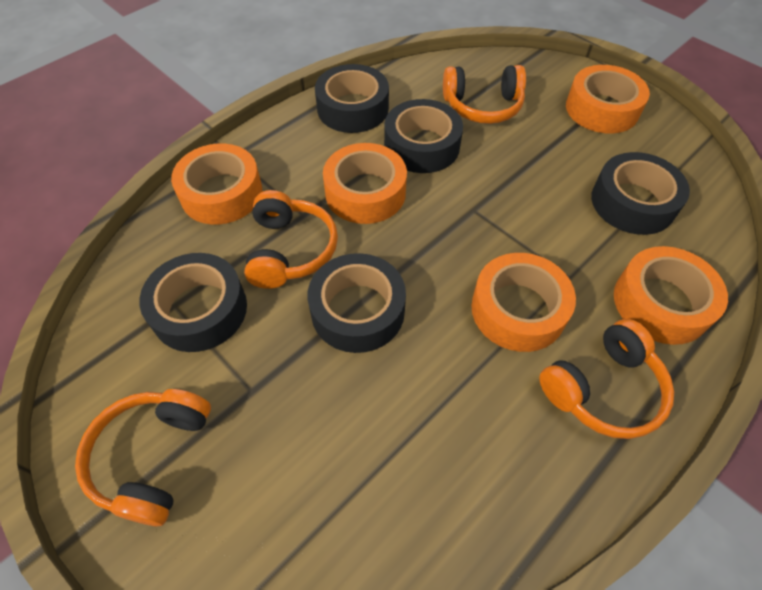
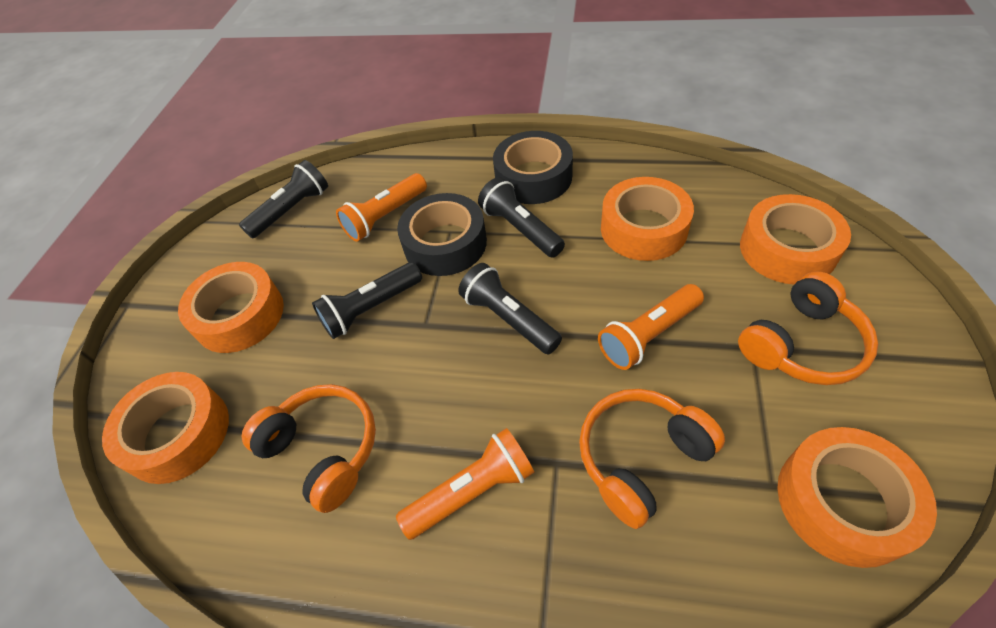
black flashlight: 0 -> 4
black tape: 5 -> 2
orange flashlight: 0 -> 3
orange headphones: 4 -> 3

